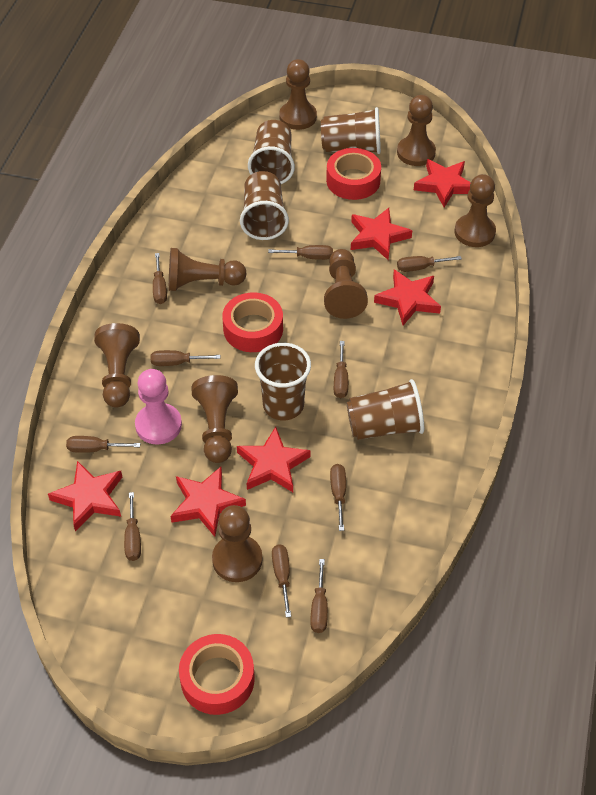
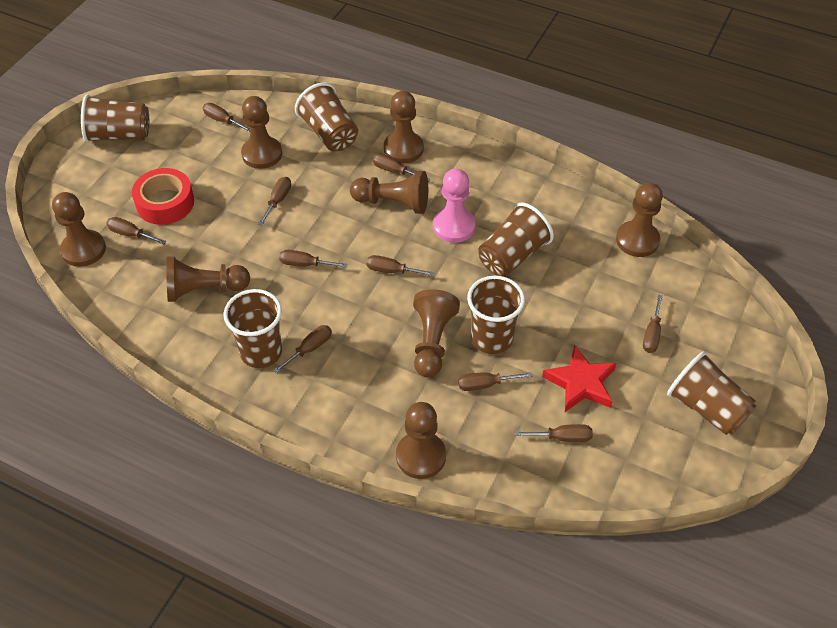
brown cup: 5 -> 6
red star: 6 -> 1
red tape: 3 -> 1

